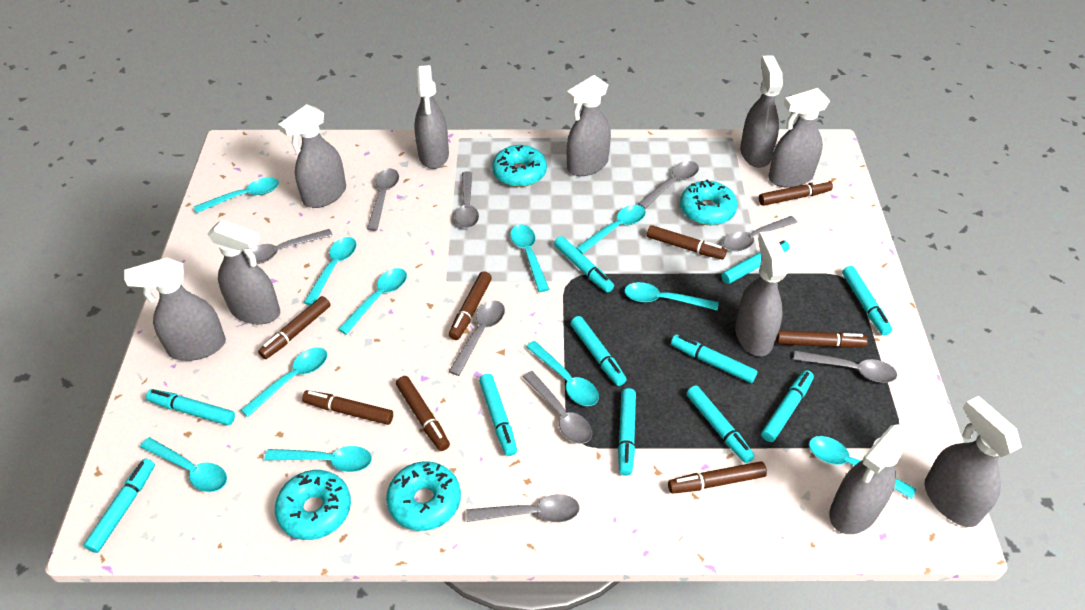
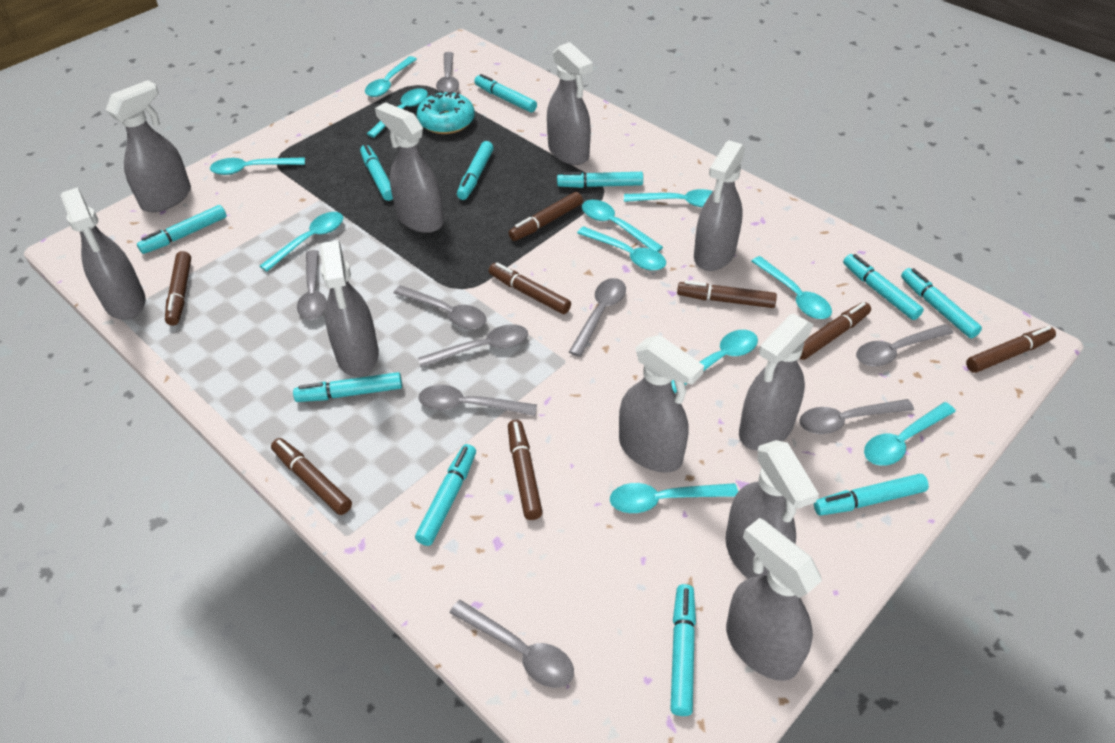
turquoise donut: 4 -> 1

